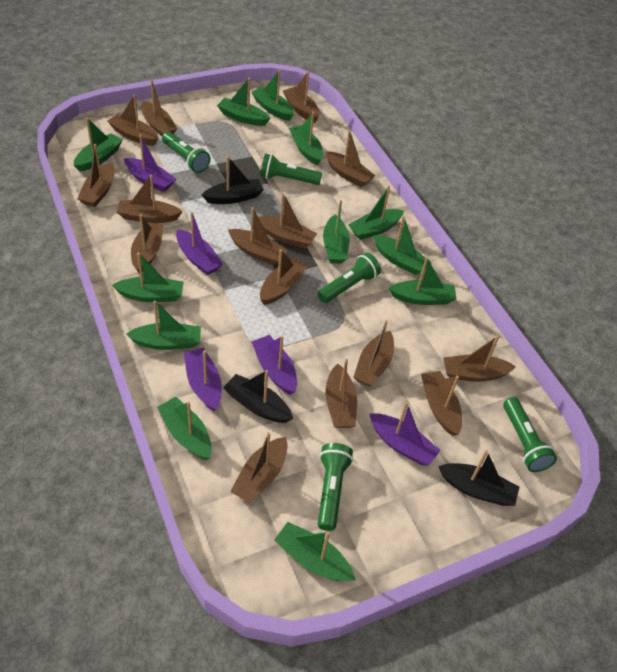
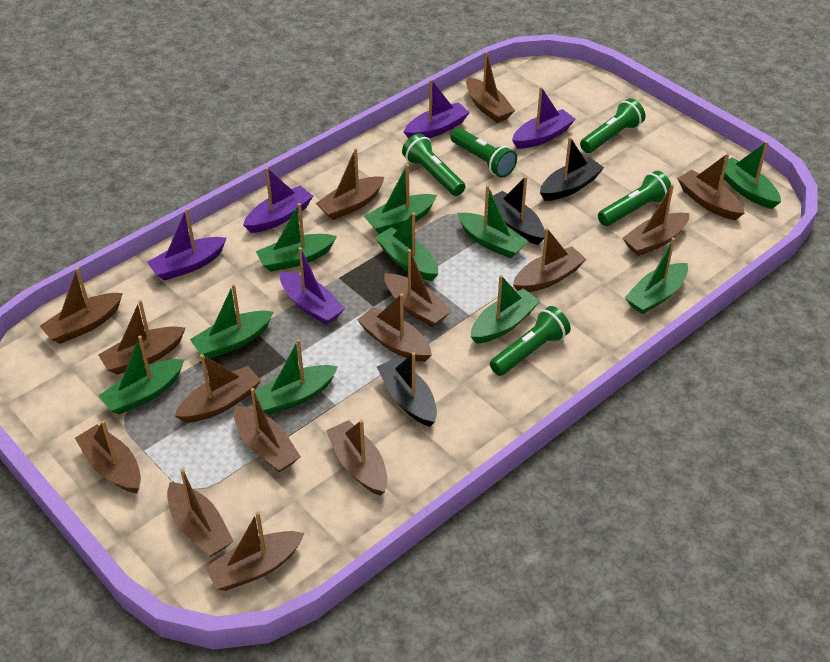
green boat: 12 -> 10

